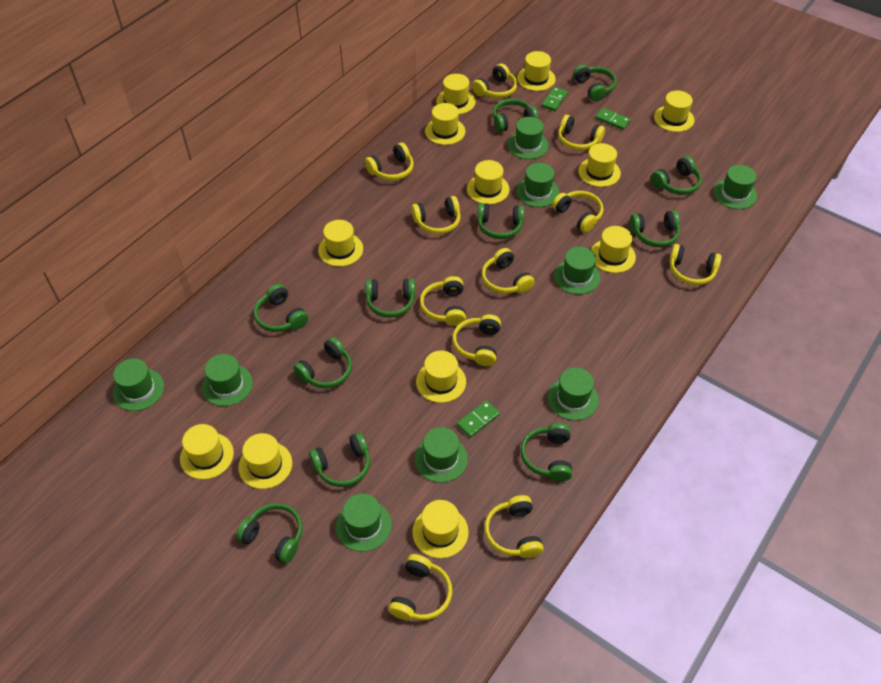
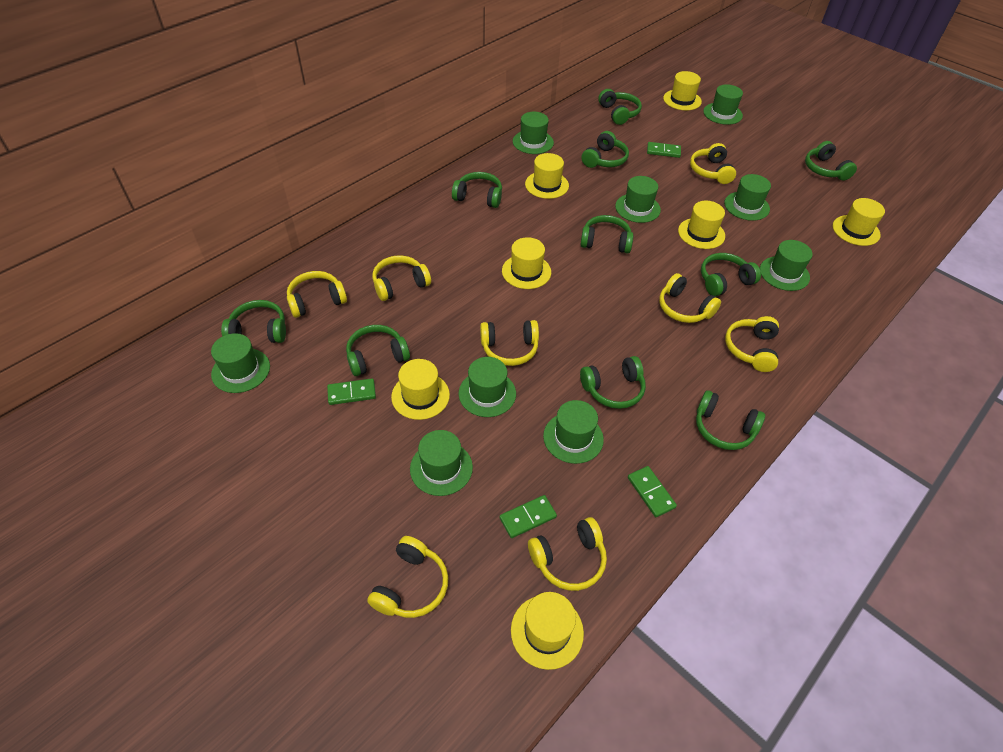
green domino: 3 -> 4
green headphones: 11 -> 10
yellow hat: 12 -> 7
yellow headphones: 11 -> 8

